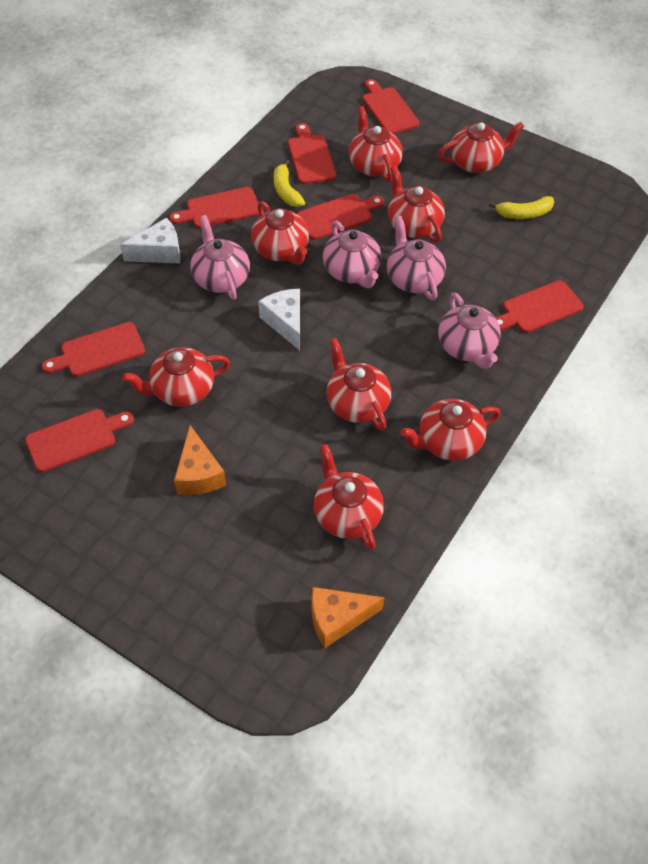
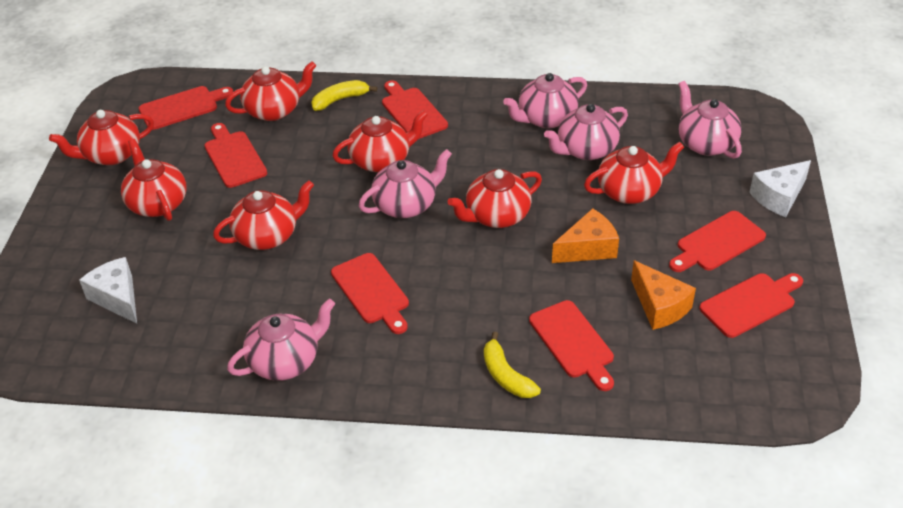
pink teapot: 4 -> 5
red teapot: 8 -> 7

